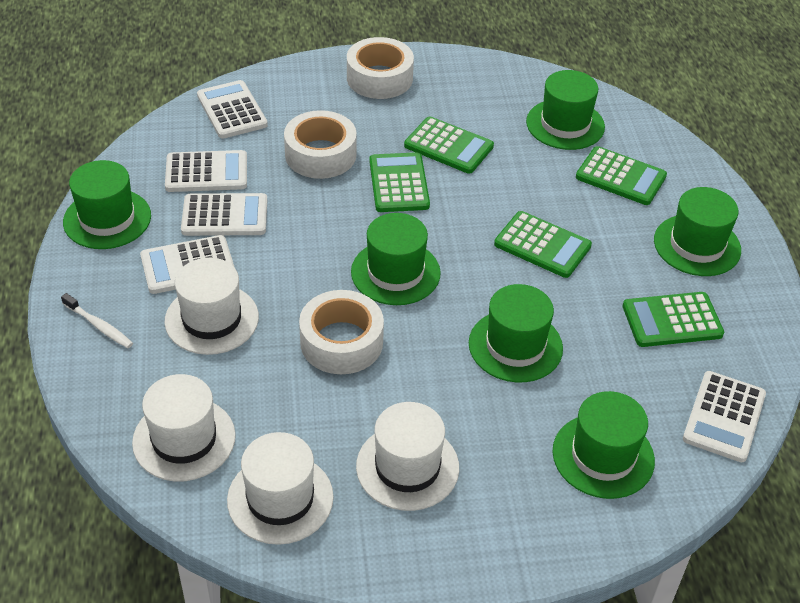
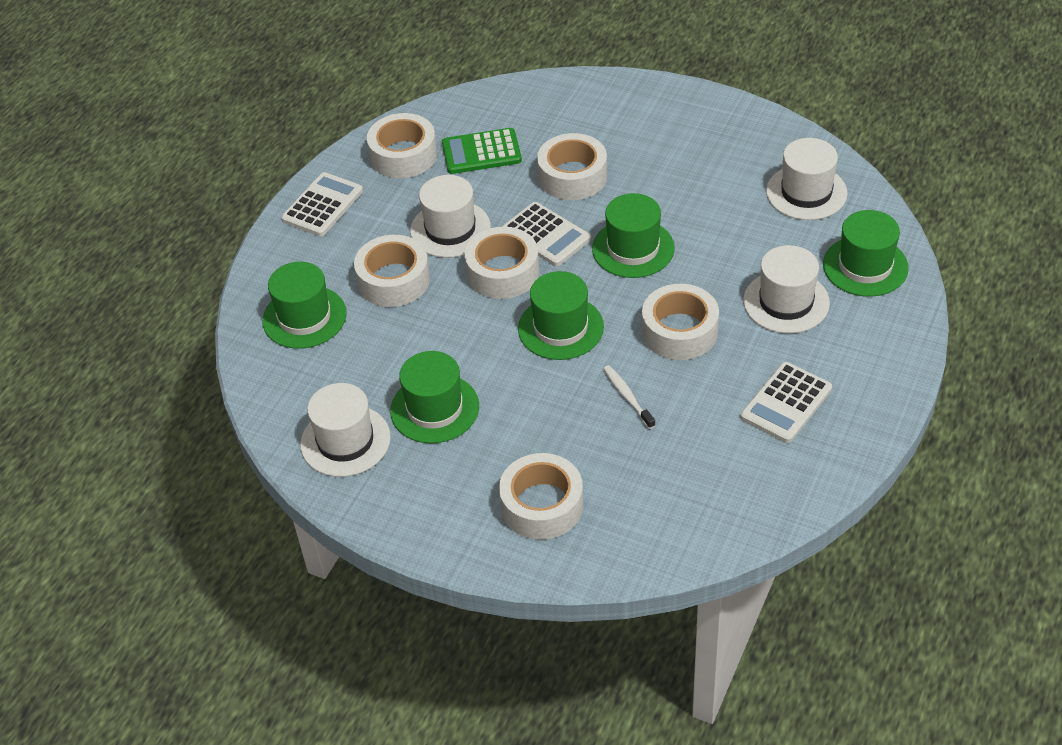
green calculator: 5 -> 1
green hat: 6 -> 5
white calculator: 5 -> 3
white tape: 3 -> 6

